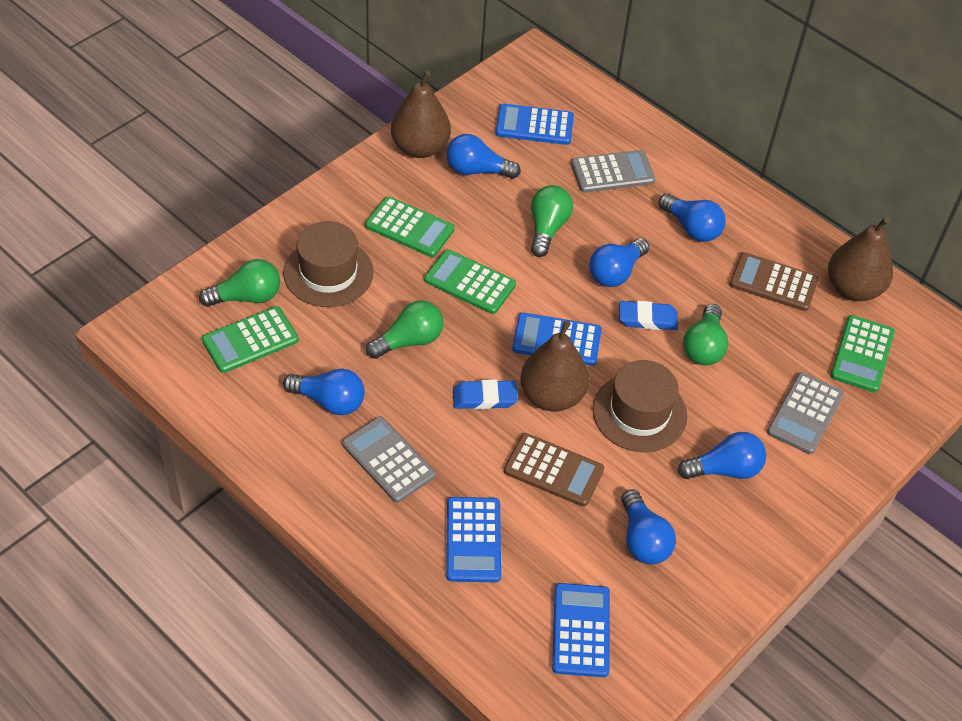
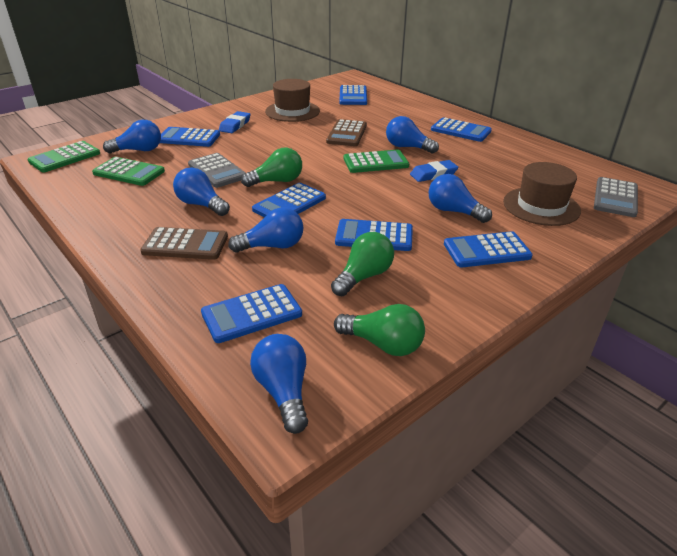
blue calculator: 4 -> 7
brown pear: 3 -> 0
green calculator: 4 -> 3
green light bulb: 4 -> 3
grey calculator: 3 -> 2

